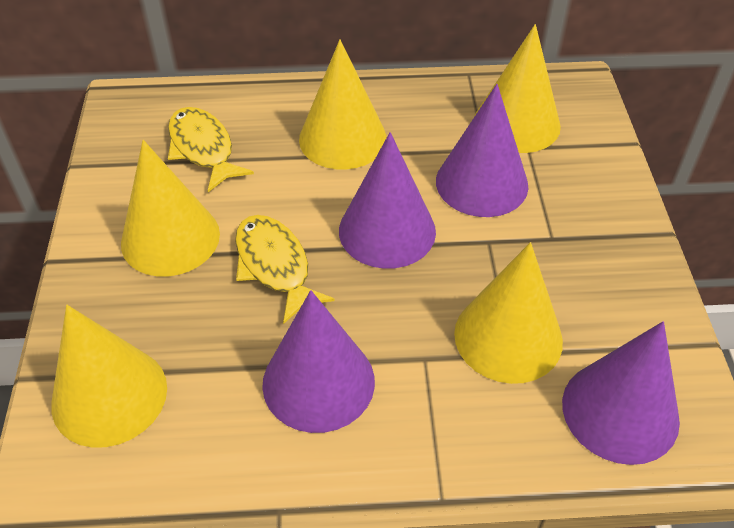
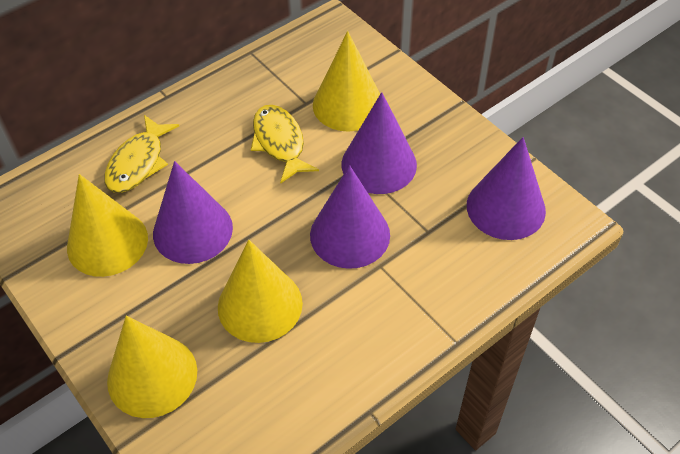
yellow cone: 5 -> 4

